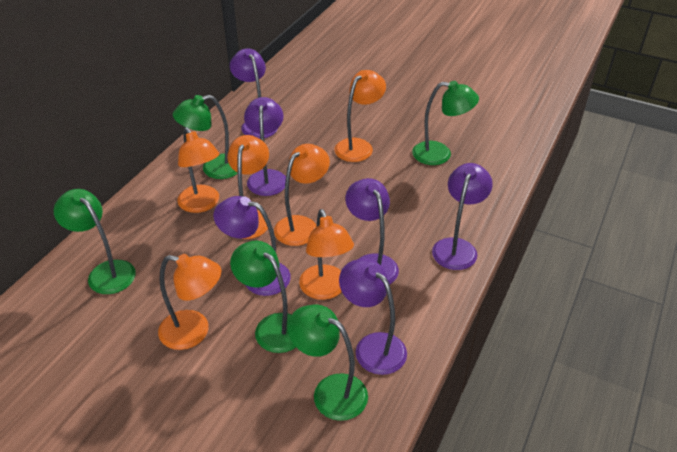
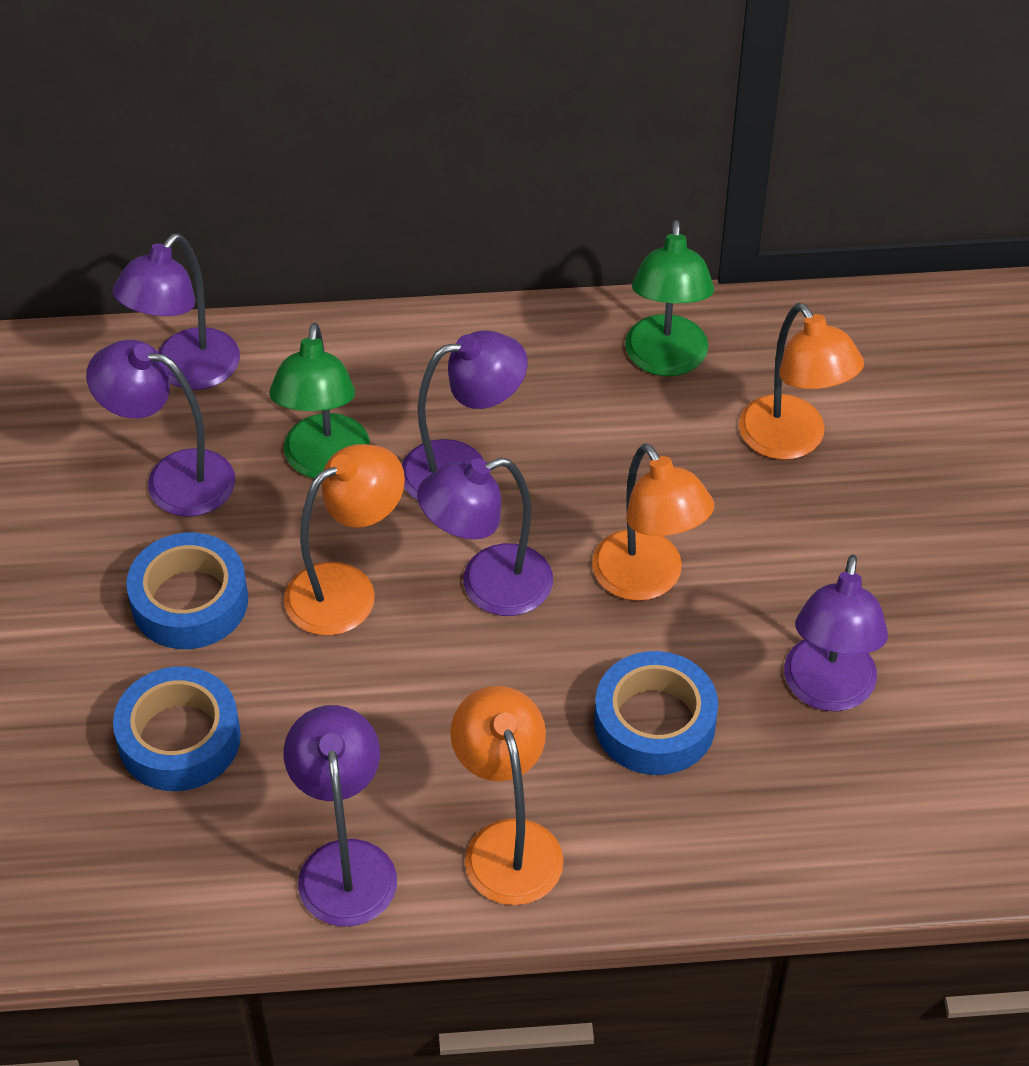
blue tape: 0 -> 3
green lamp: 5 -> 2
orange lamp: 6 -> 4

